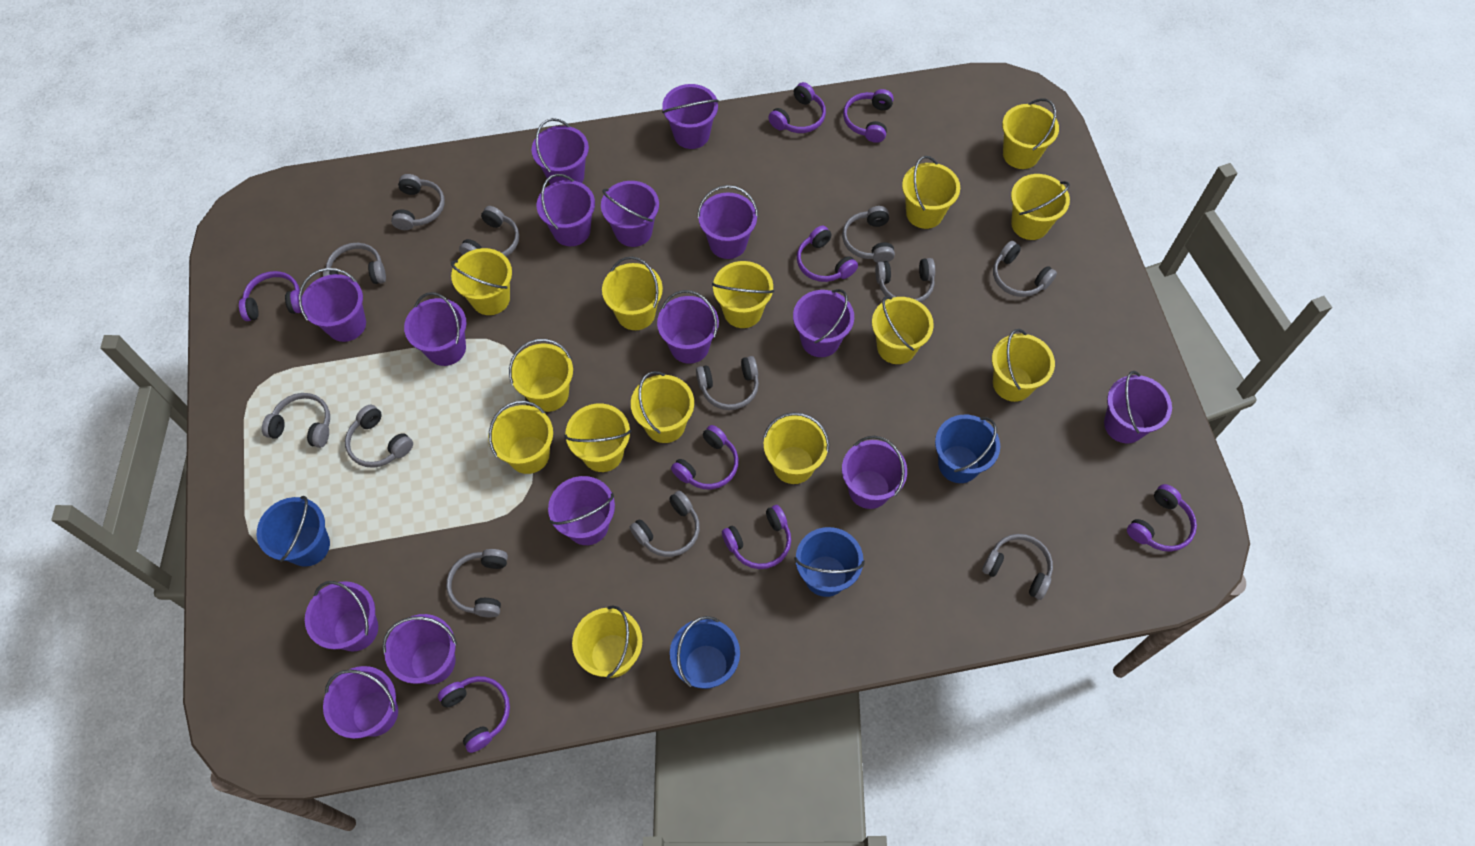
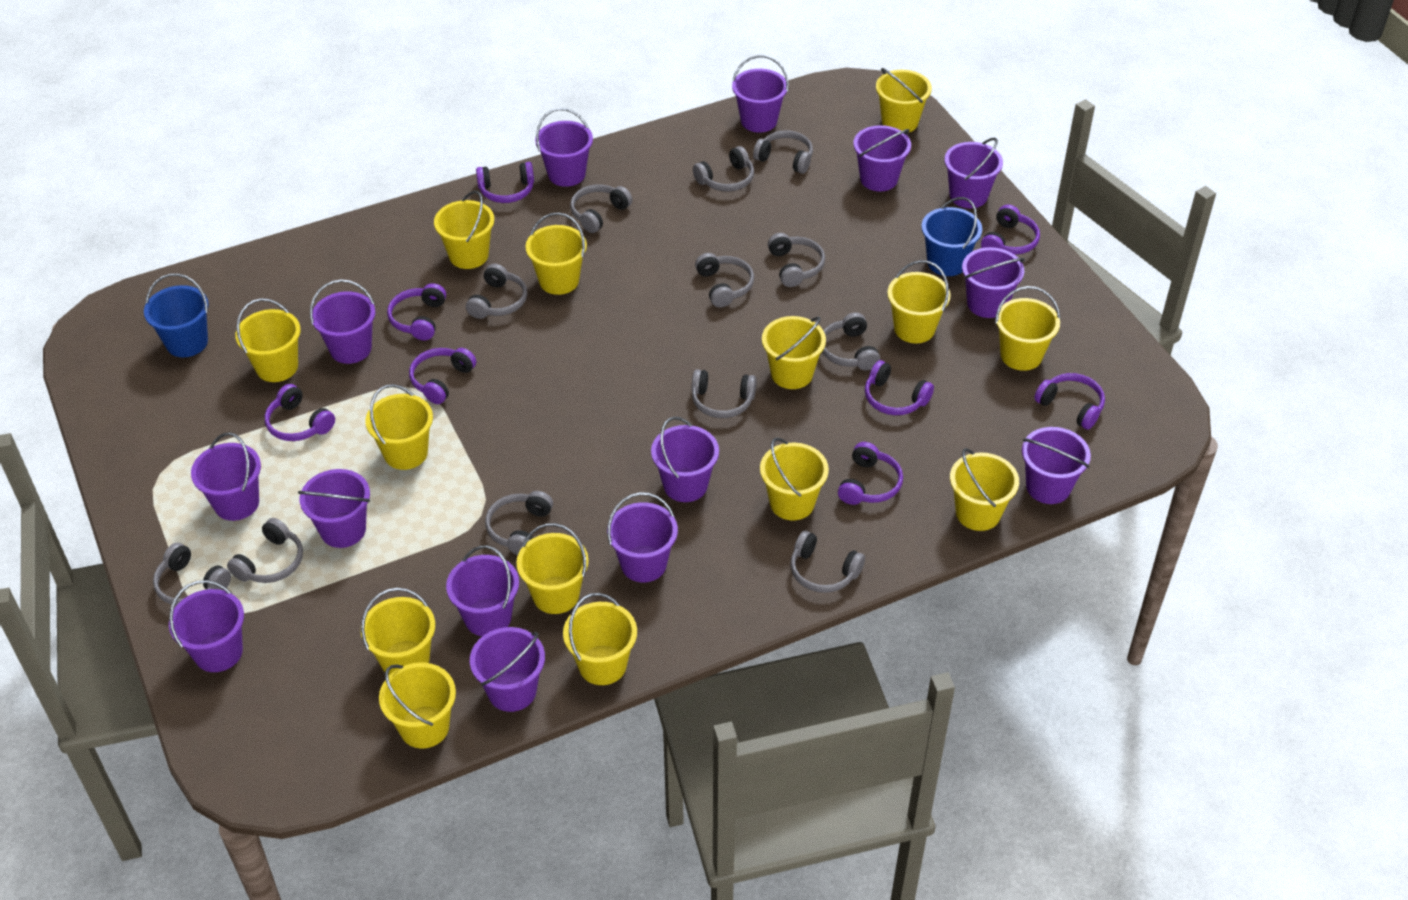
blue bucket: 4 -> 2
purple bucket: 15 -> 14

